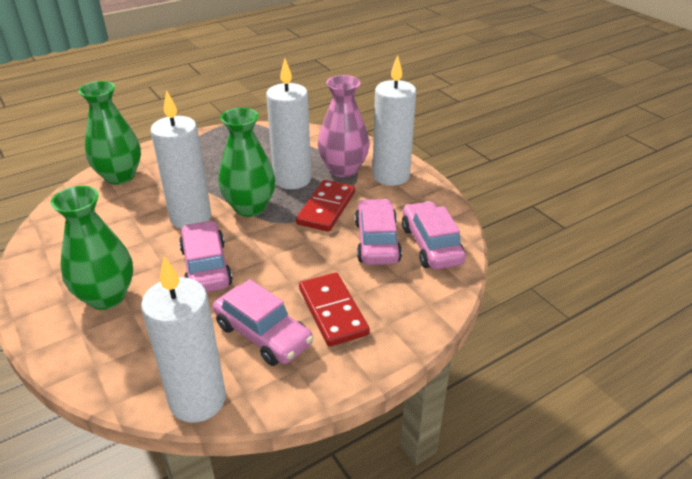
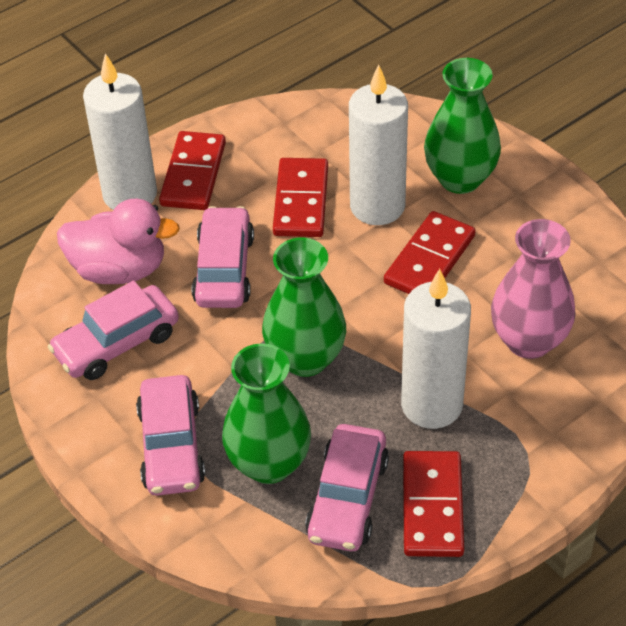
pink duck: 0 -> 1
red domino: 2 -> 4
white candle: 4 -> 3

